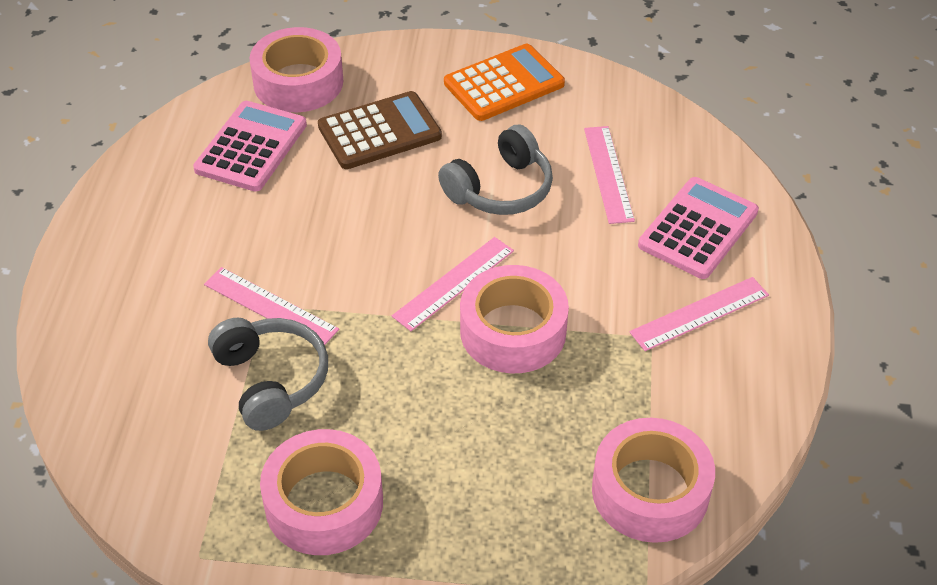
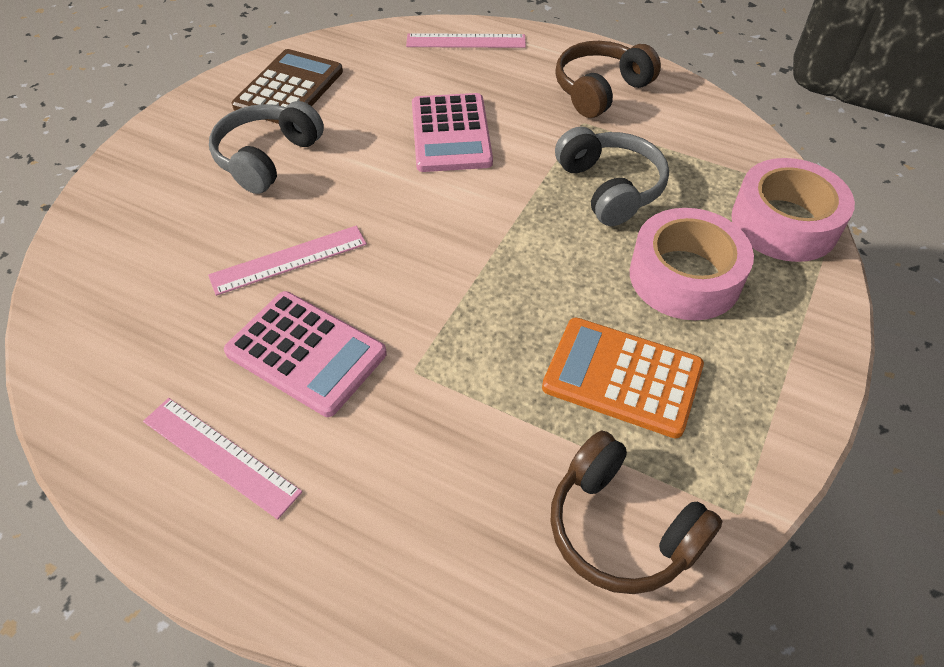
brown headphones: 0 -> 2
pink ruler: 4 -> 3
pink tape: 4 -> 2

